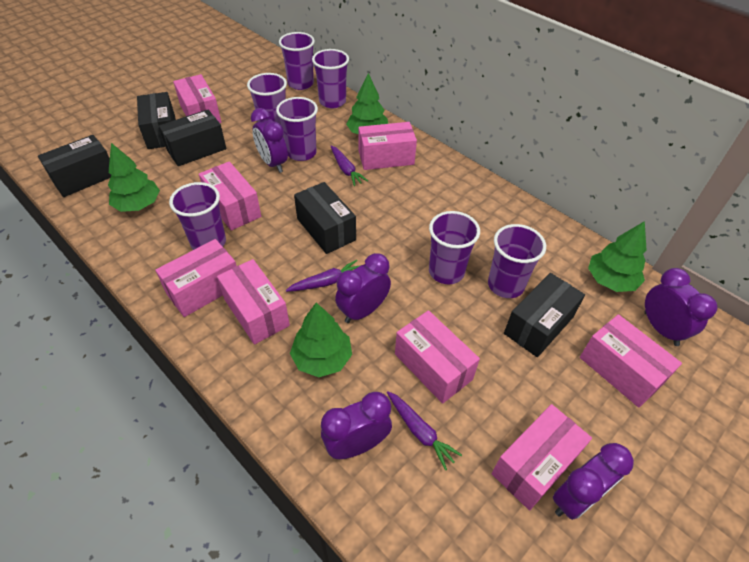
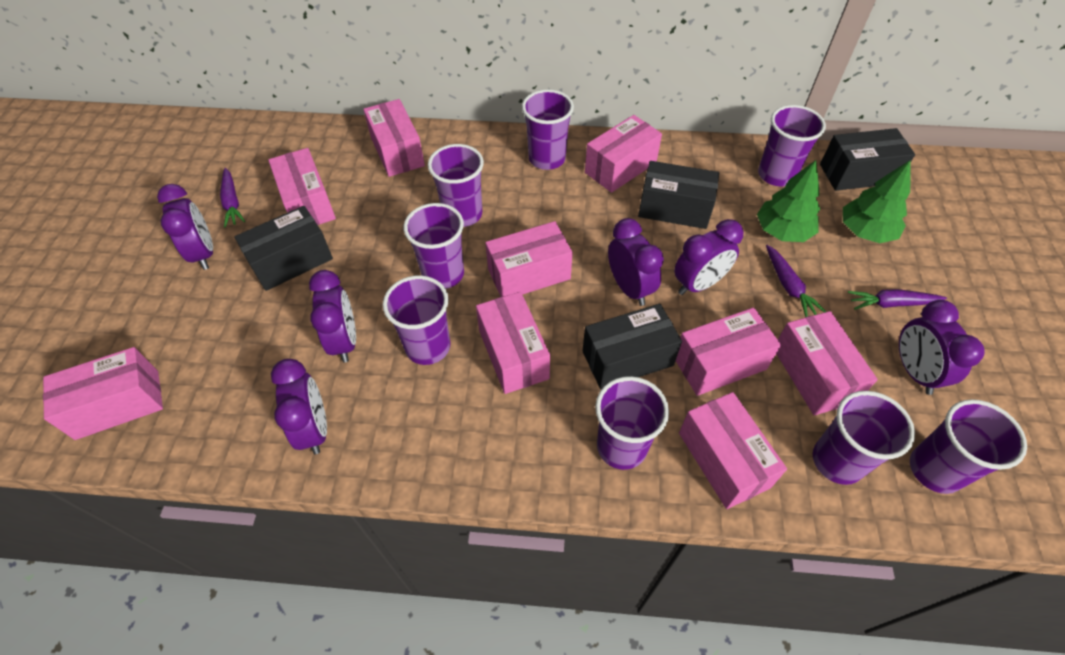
black box: 5 -> 4
green tree: 4 -> 2
pink box: 8 -> 9
purple clock: 5 -> 6
purple cup: 7 -> 8

